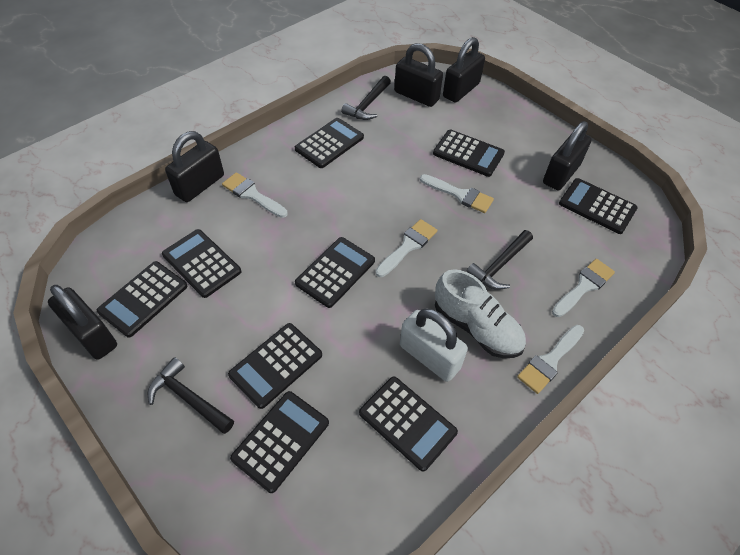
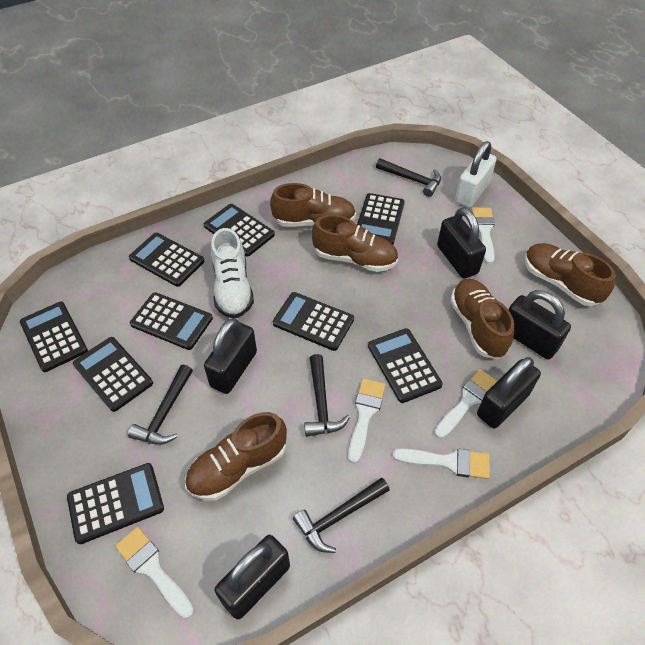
black hammer: 3 -> 4
brown shoe: 0 -> 5

